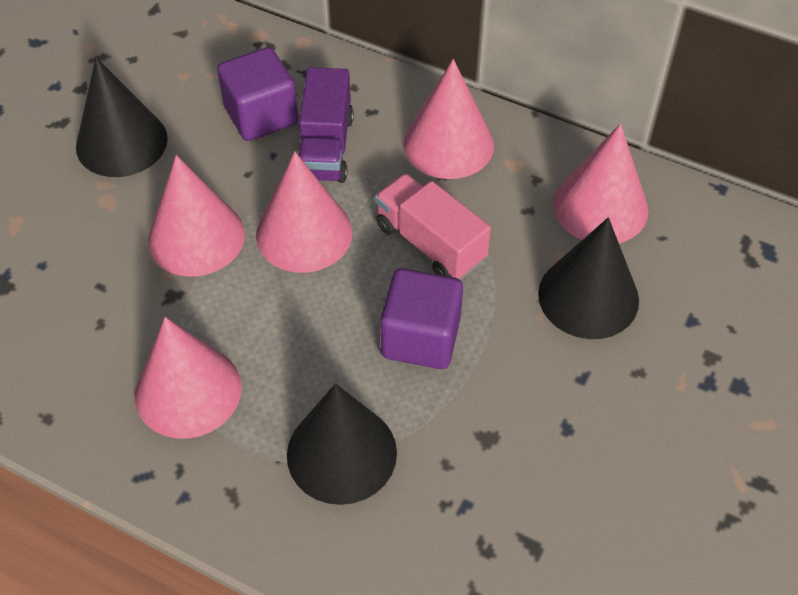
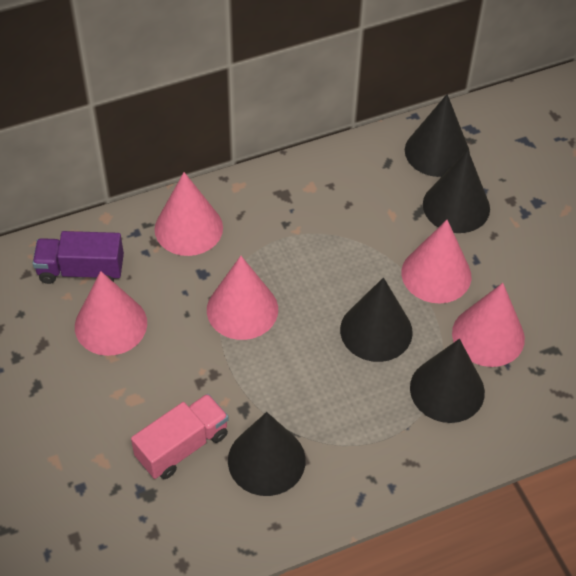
black cone: 3 -> 5
purple cube: 2 -> 0

